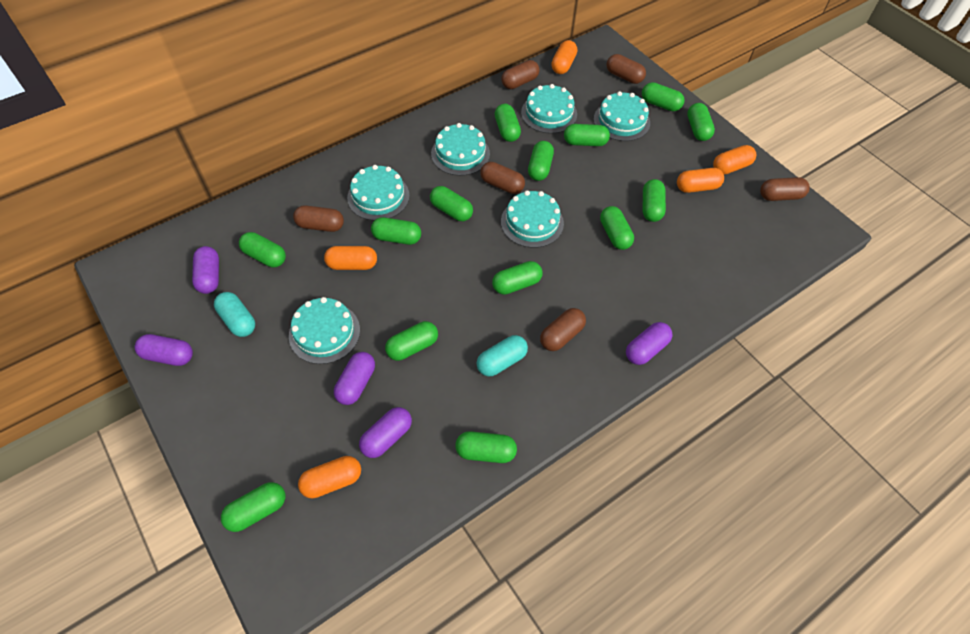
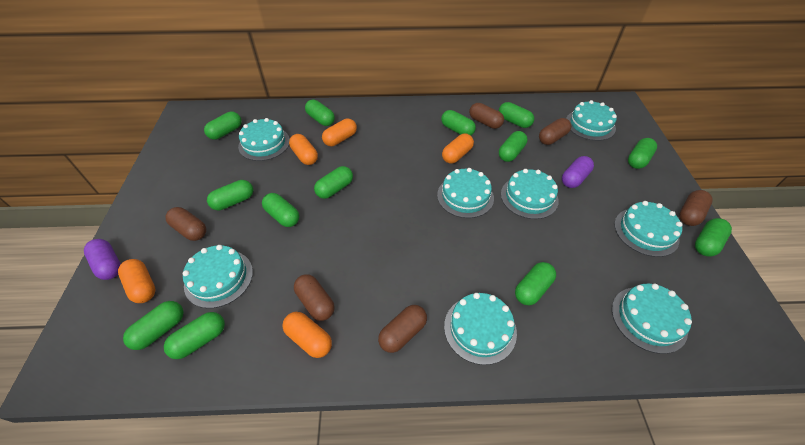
green capsule: 14 -> 13
purple capsule: 5 -> 2
turquoise cake: 6 -> 8
turquoise capsule: 2 -> 0

